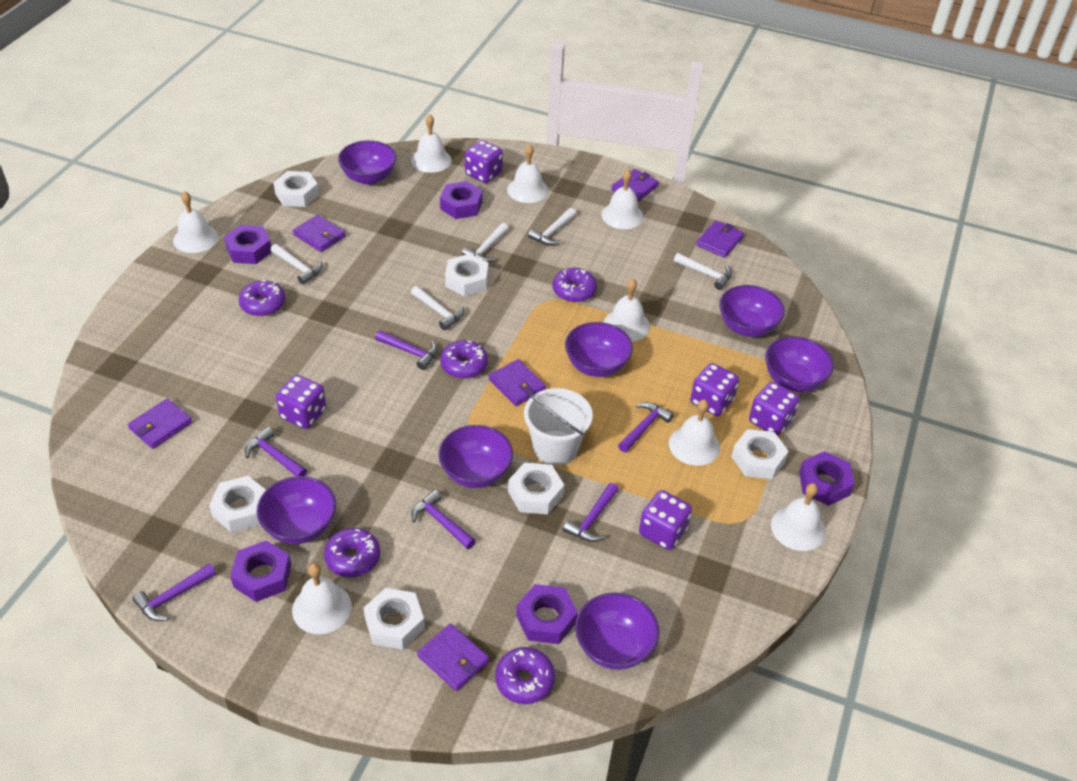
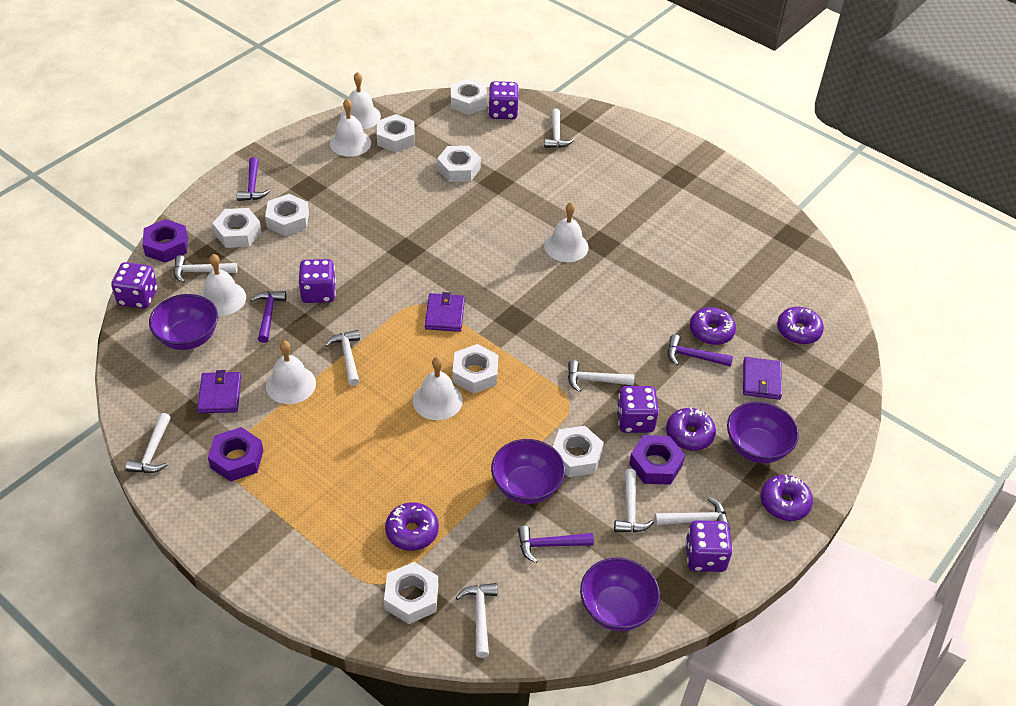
purple bowl: 7 -> 4
purple hammer: 6 -> 4
purple nut: 5 -> 3
purple wallet: 6 -> 3
white bell: 8 -> 6
white bucket: 1 -> 0
white hammer: 5 -> 8
white nut: 6 -> 8

